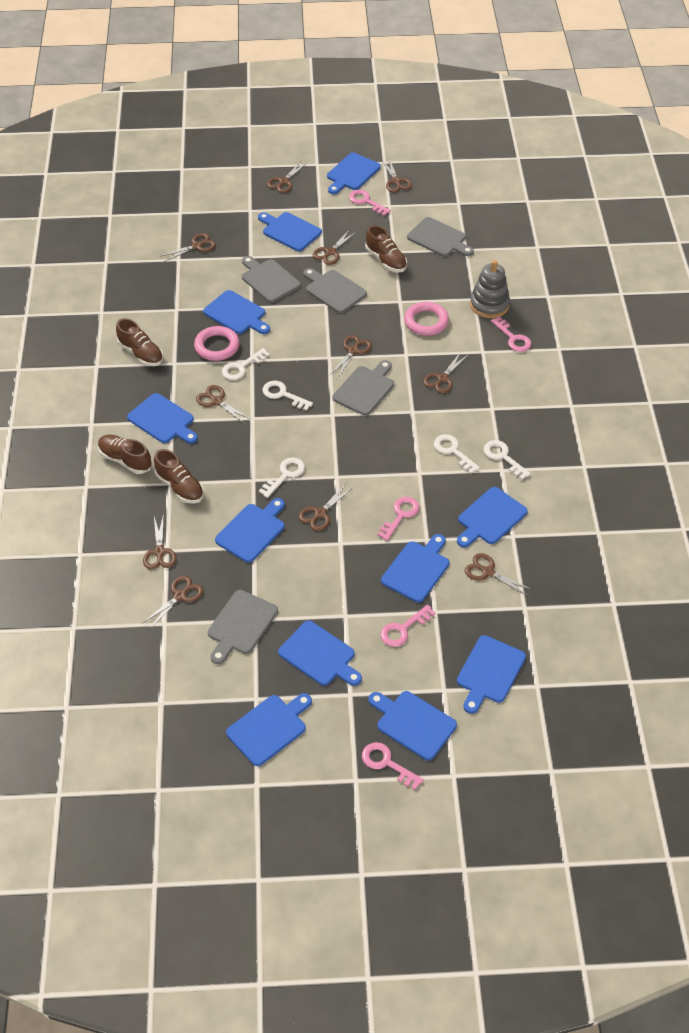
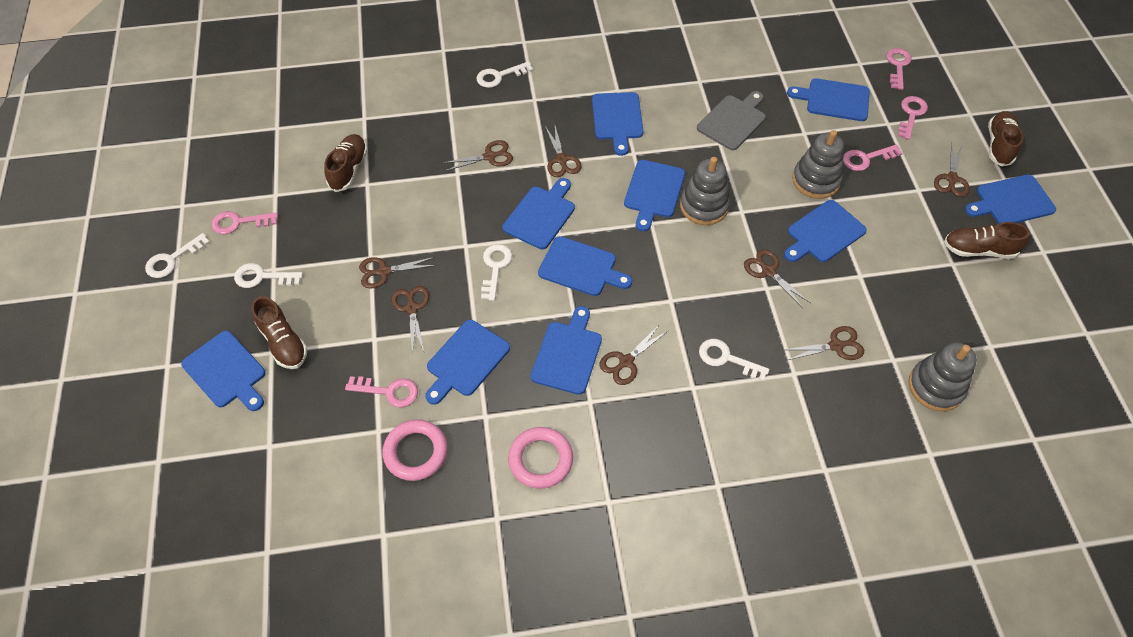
blue cutting board: 11 -> 10
brown scissors: 11 -> 8
grey cutting board: 5 -> 1
grey stacking toy: 1 -> 3

